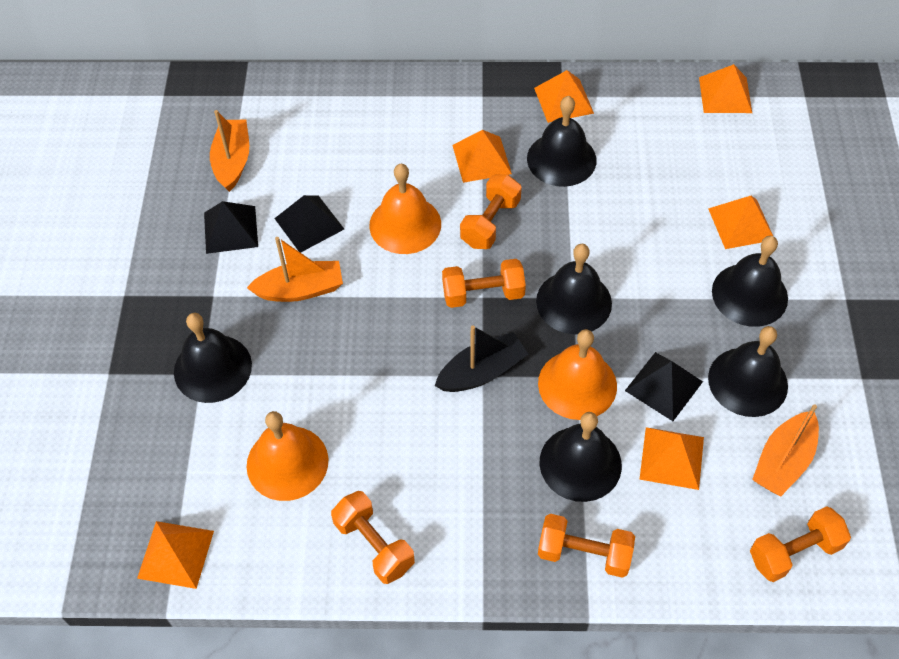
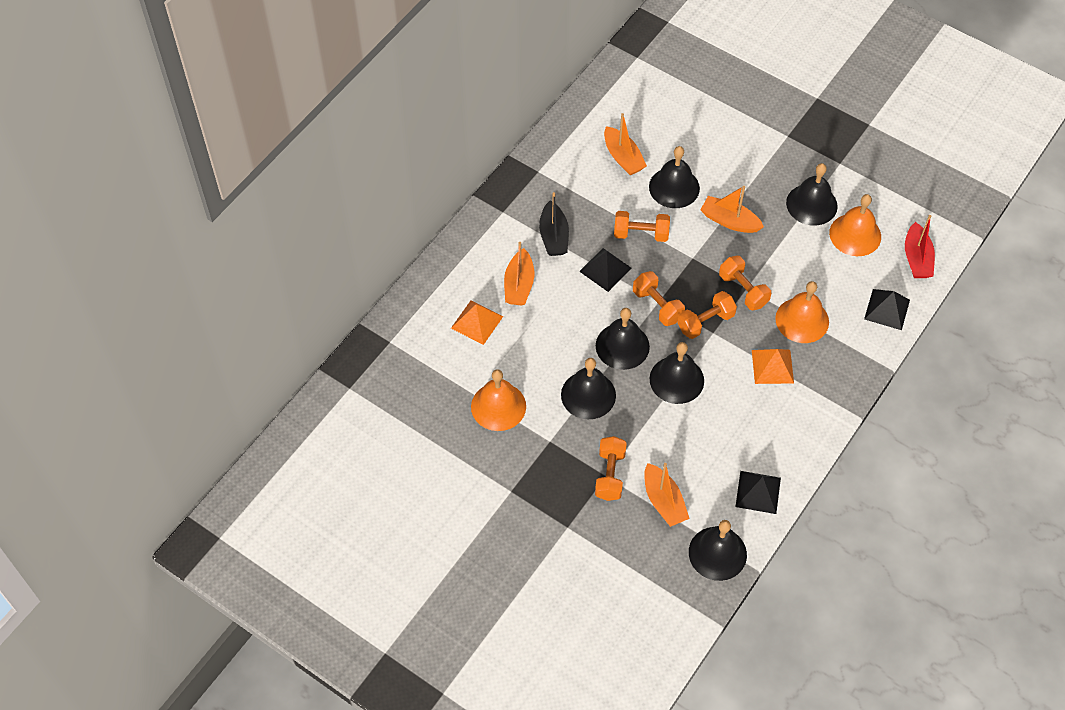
orange boat: 3 -> 4
orange pyramid: 6 -> 2
red boat: 0 -> 1

